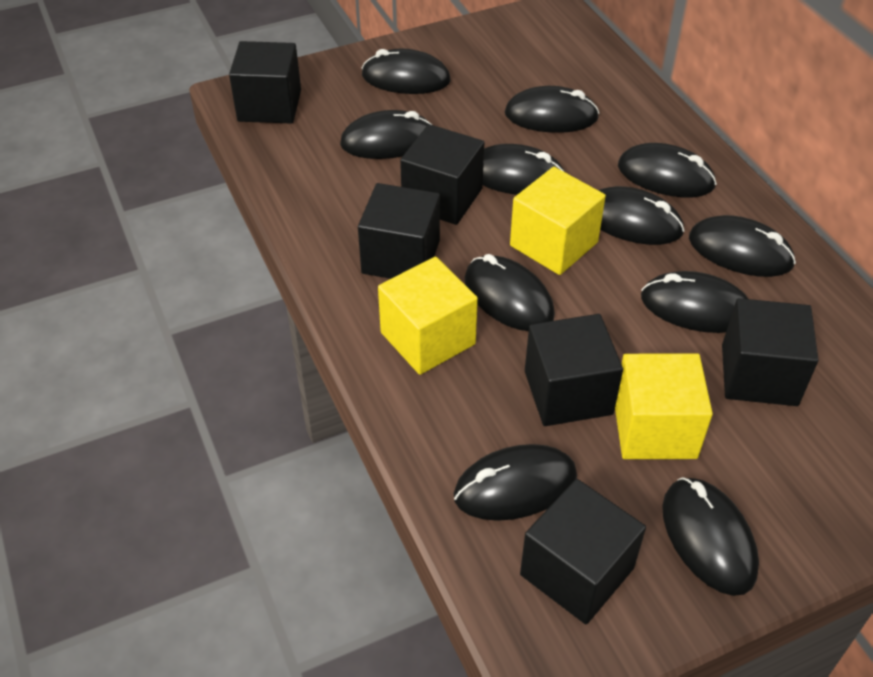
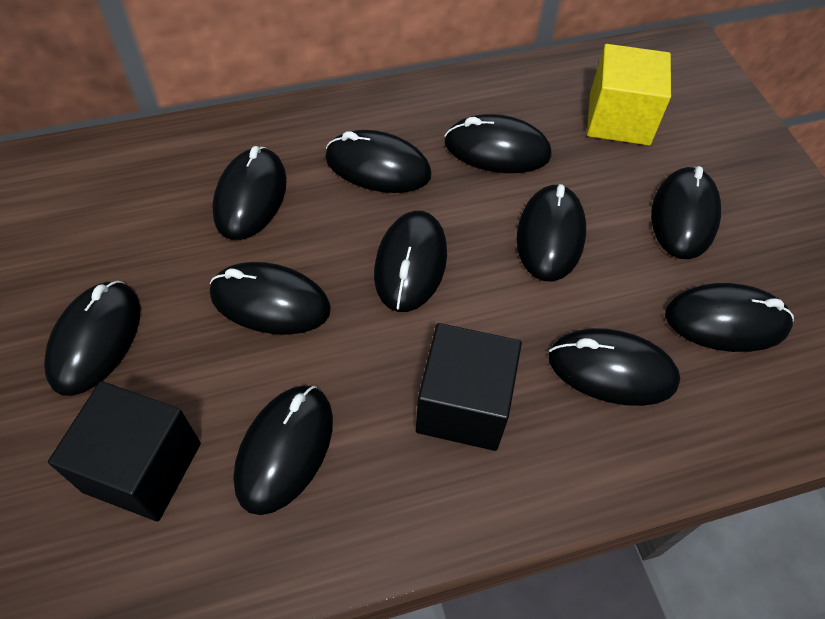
black cube: 6 -> 2
yellow cube: 3 -> 1

